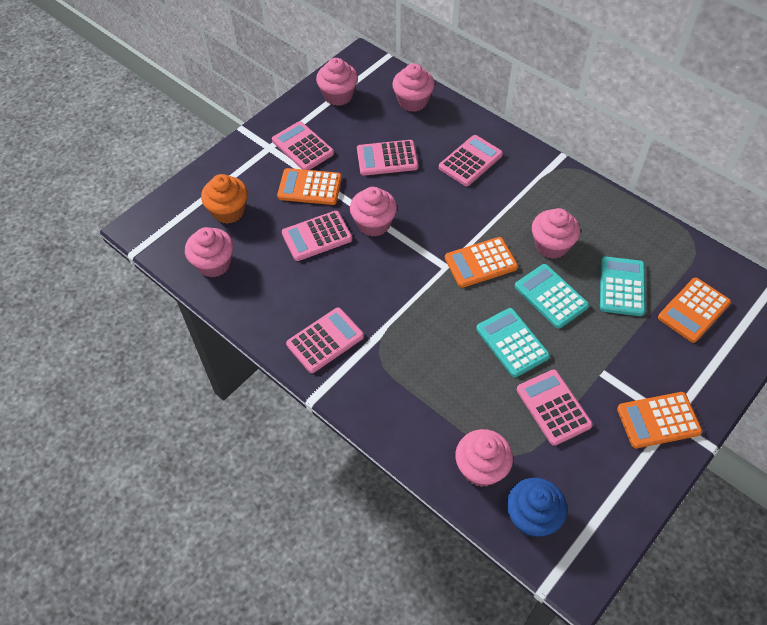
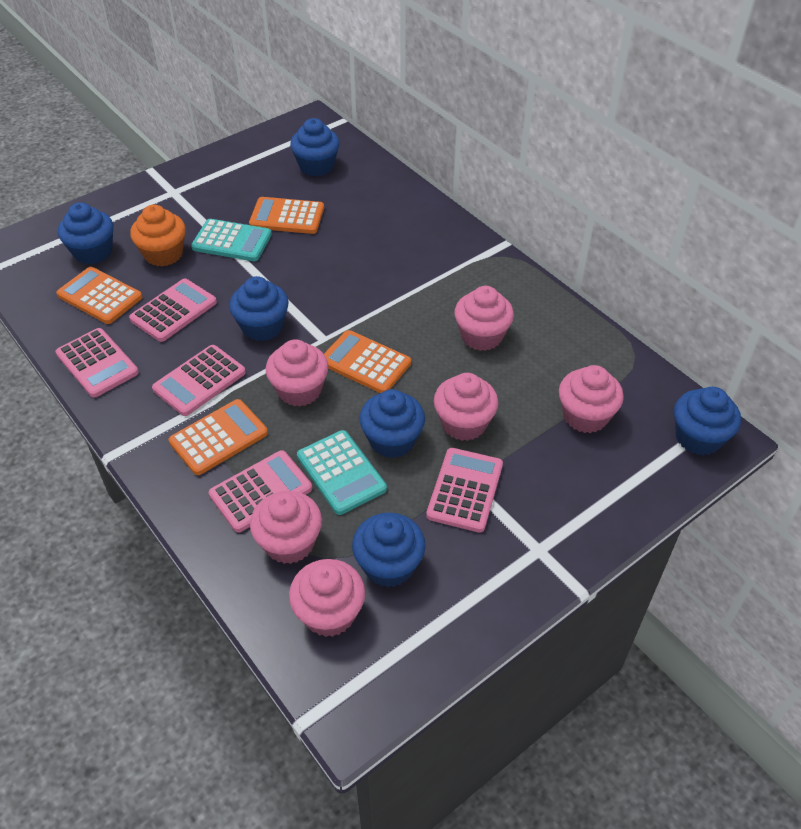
blue cupcake: 1 -> 6
pink calculator: 6 -> 5
turquoise calculator: 3 -> 2

